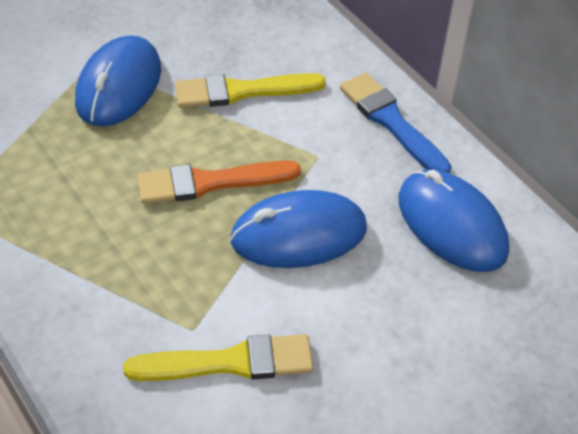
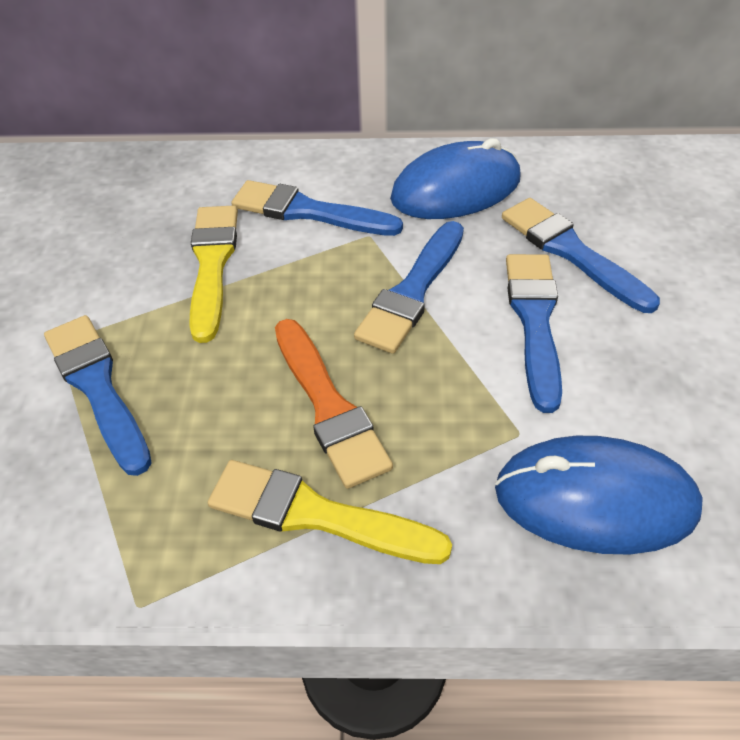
blue brush: 1 -> 5
blue mouse: 3 -> 2

